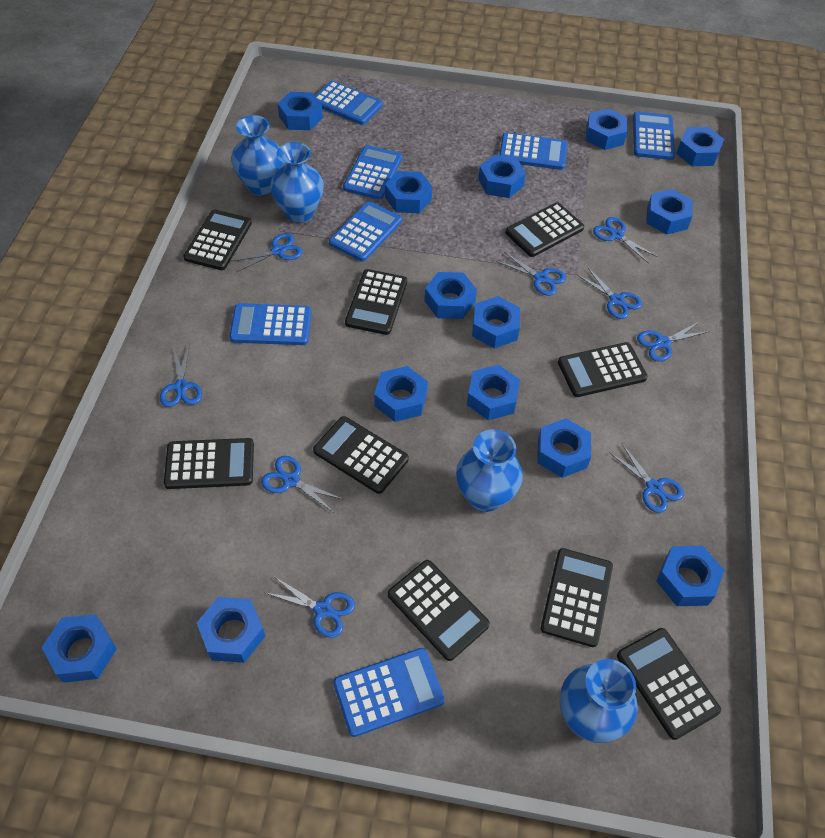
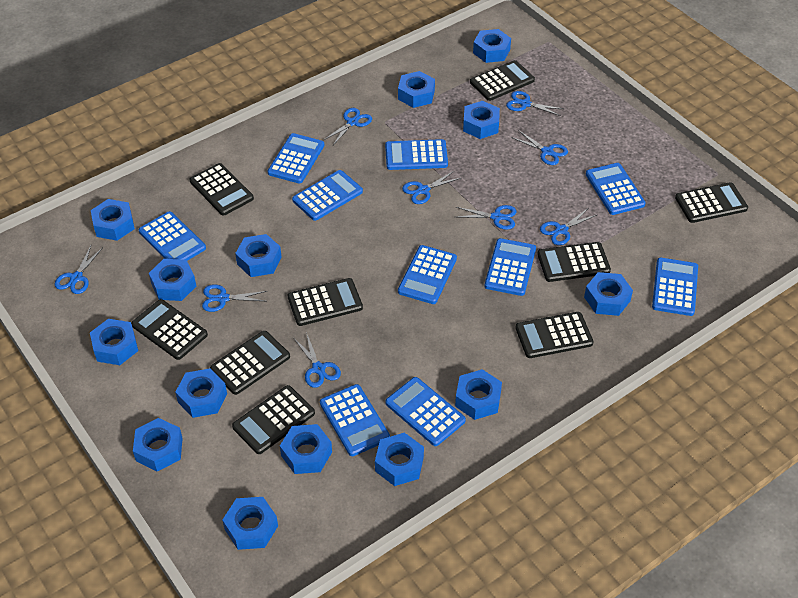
blue calculator: 7 -> 10
blue vase: 4 -> 0

